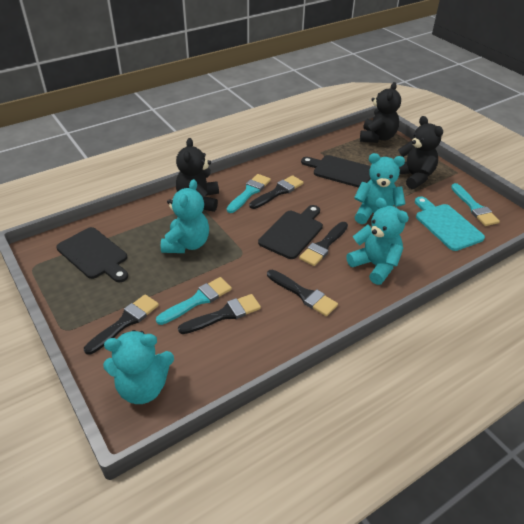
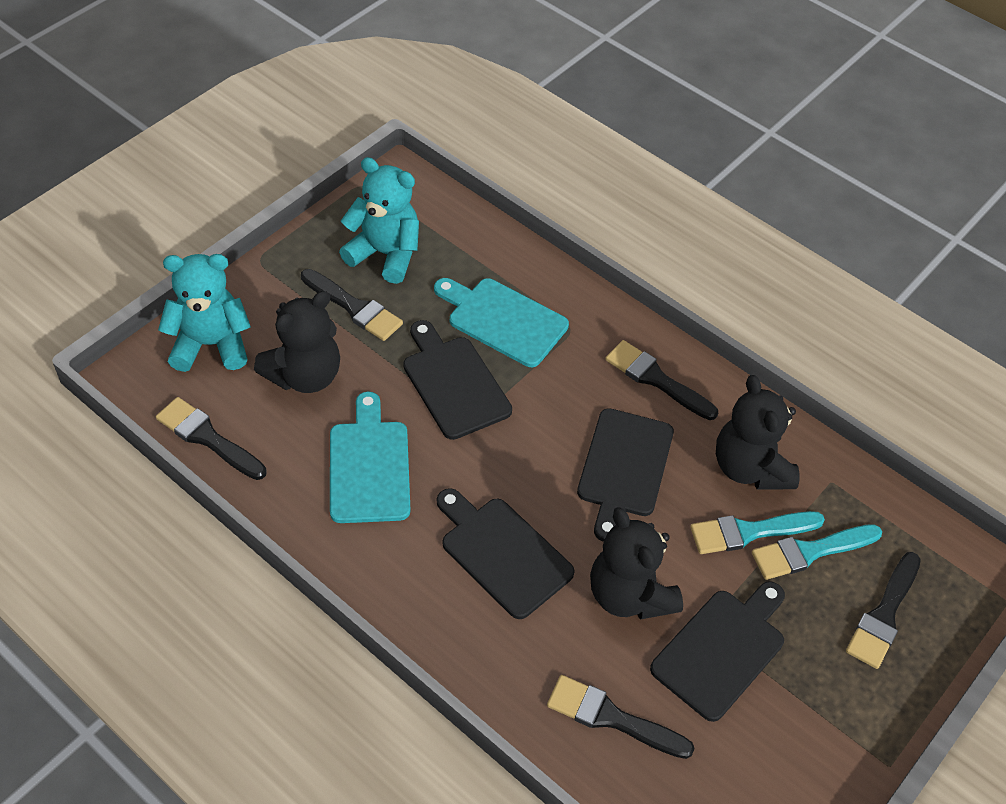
black cutting board: 3 -> 4
turquoise brush: 3 -> 2
turquoise cutting board: 1 -> 2
turquoise teddy bear: 4 -> 2

